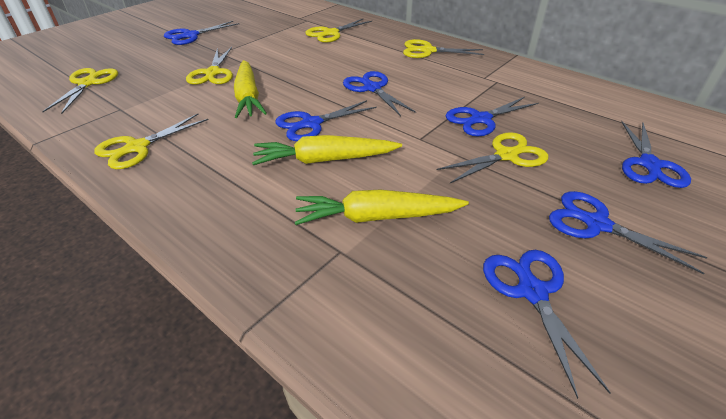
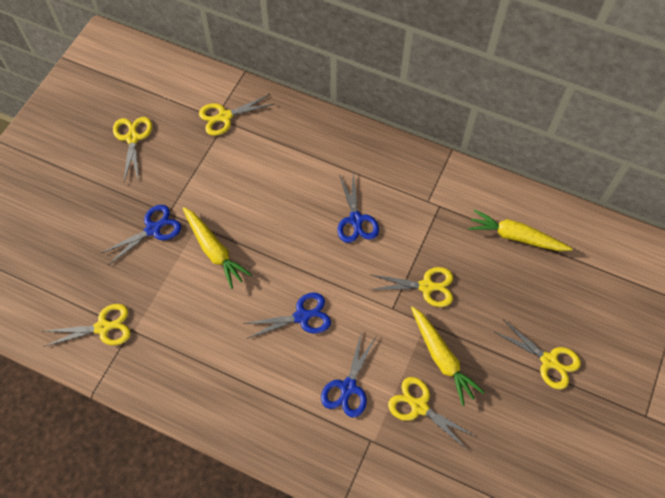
blue scissors: 7 -> 4

